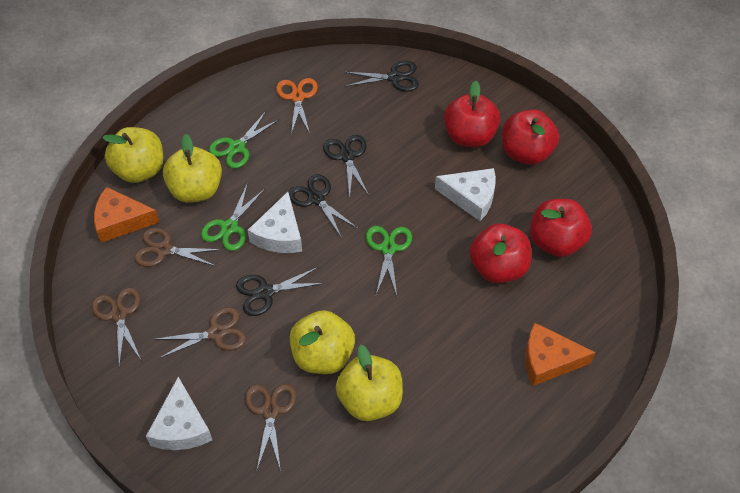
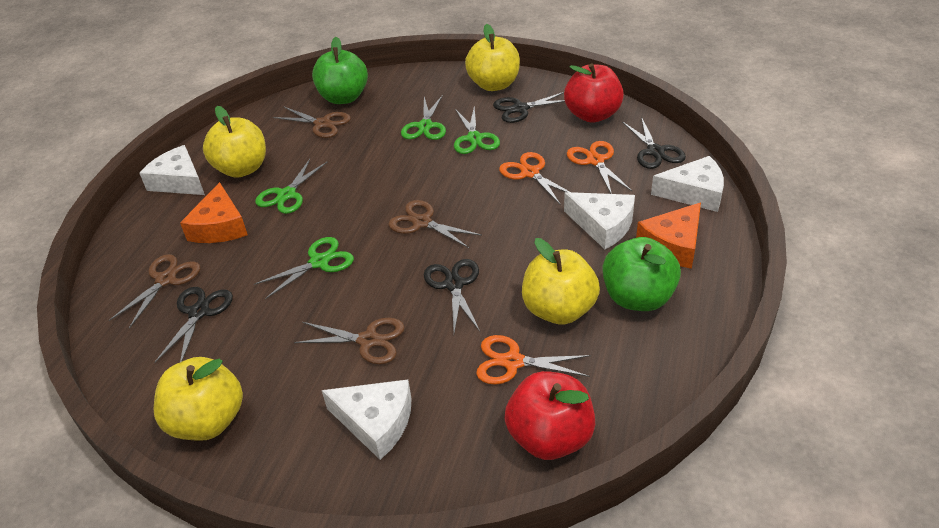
green apple: 0 -> 2
green scissors: 3 -> 4
orange scissors: 1 -> 3
red apple: 4 -> 2
white cheese: 3 -> 4

